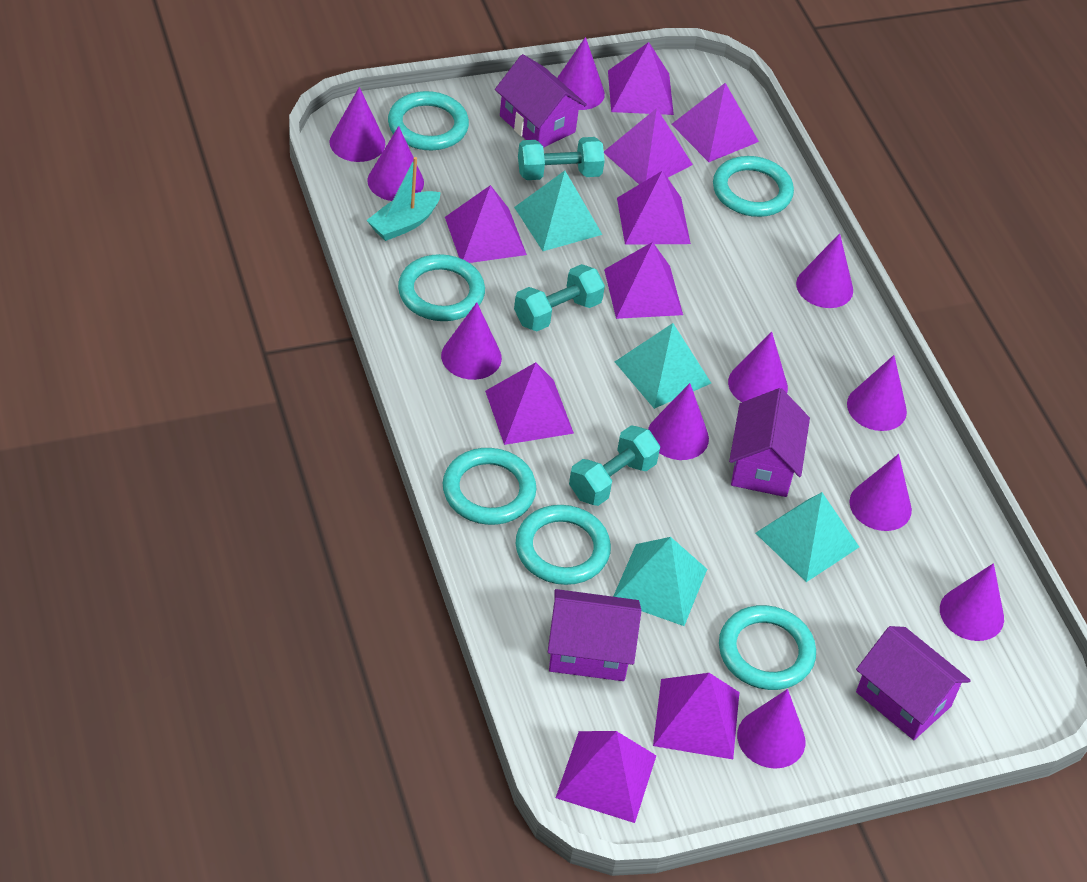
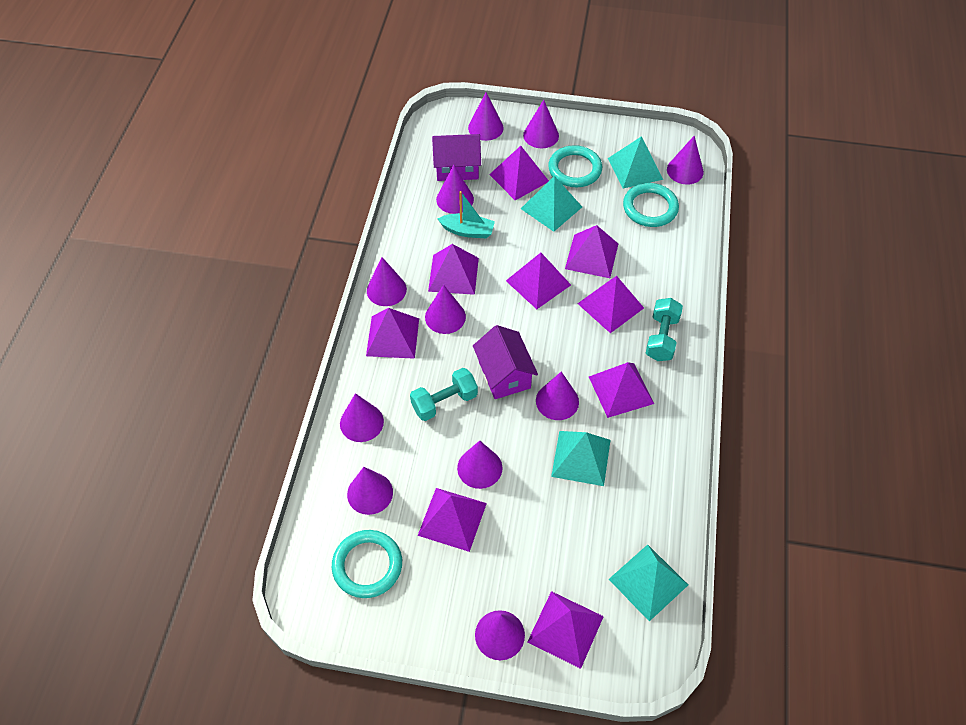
purple house: 4 -> 2
turquoise dumbbell: 3 -> 2
turquoise ring: 6 -> 3

